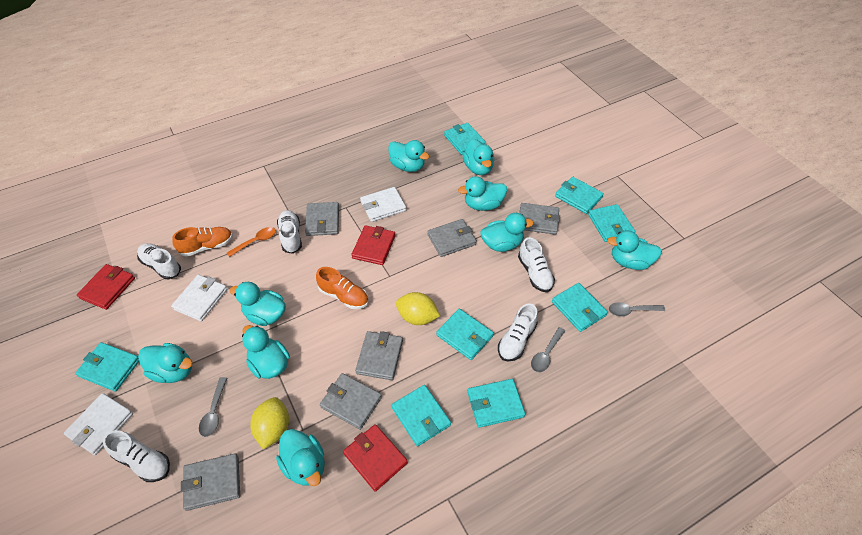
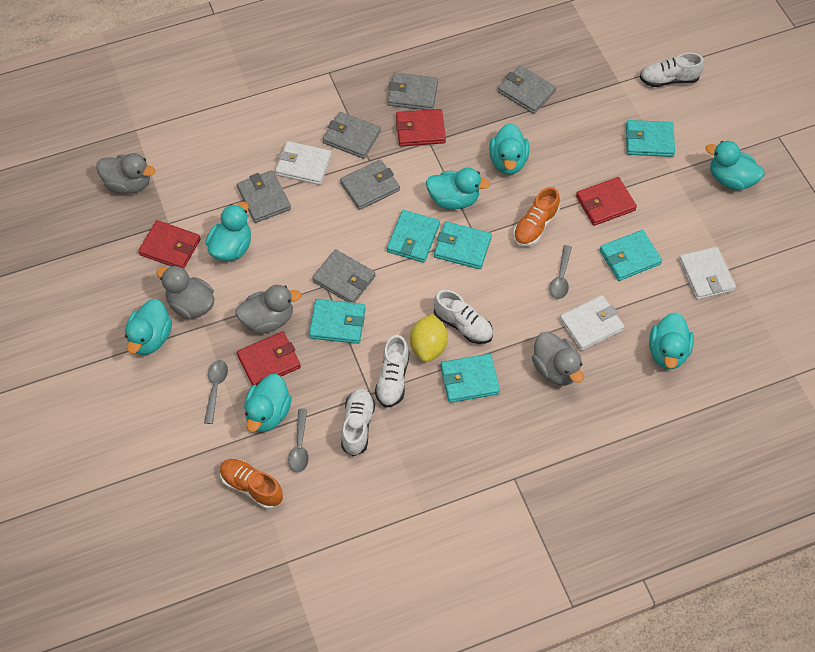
grey duck: 0 -> 4
orange spoon: 1 -> 0
red wallet: 3 -> 4
turquoise duck: 9 -> 7
turquoise wallet: 8 -> 6
white shoe: 5 -> 4
yellow lemon: 2 -> 1

